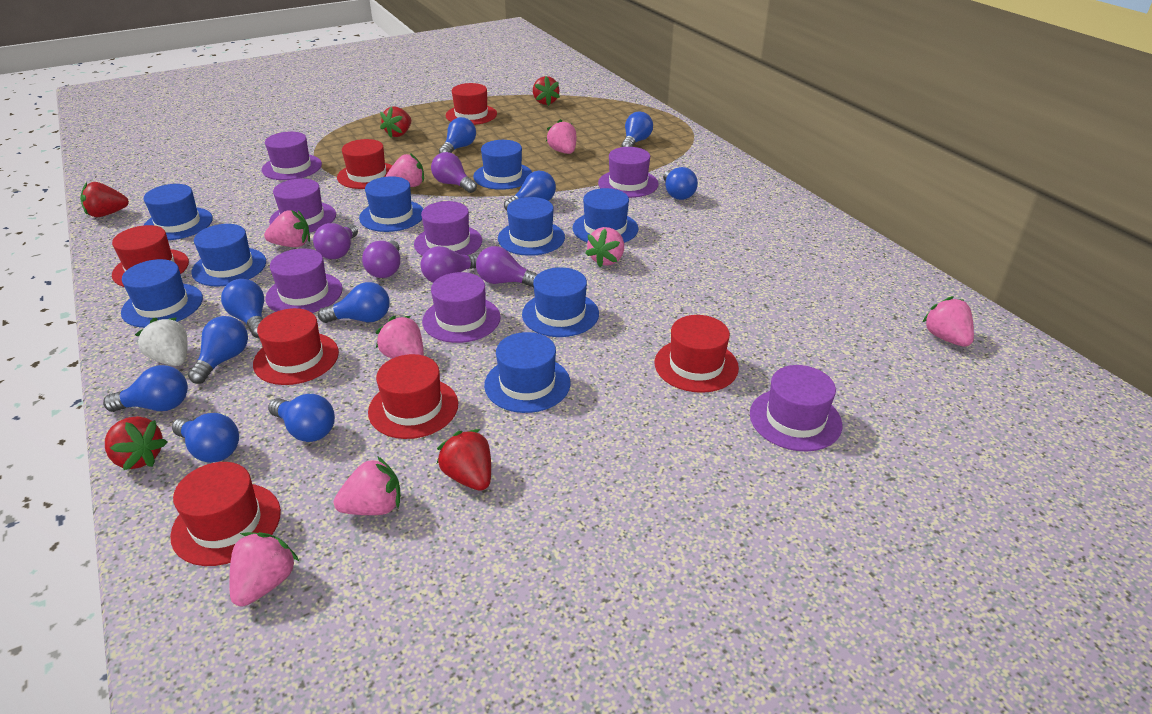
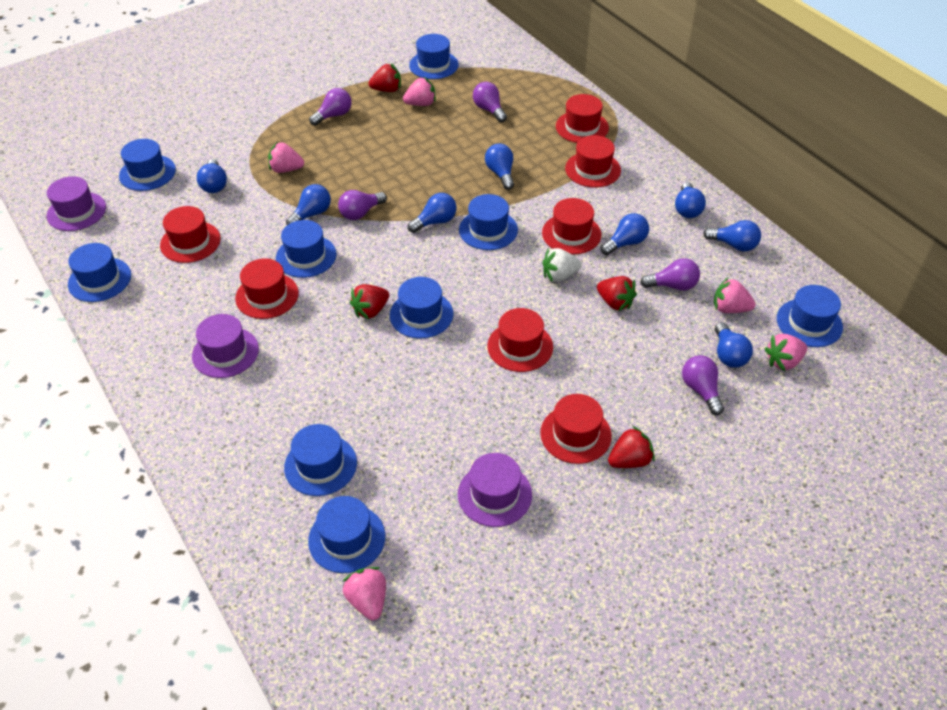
blue light bulb: 10 -> 8
pink strawberry: 8 -> 5
purple hat: 7 -> 3
red strawberry: 5 -> 4

